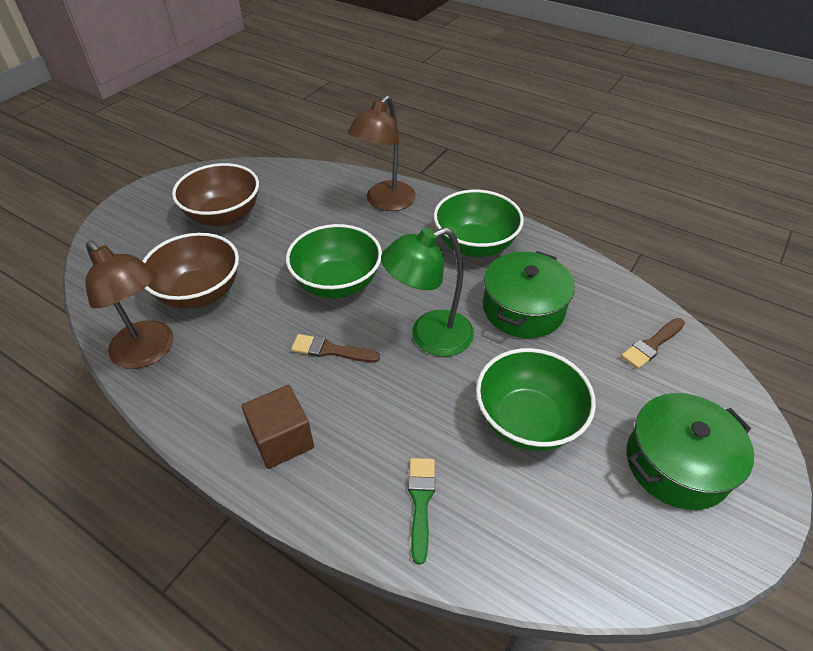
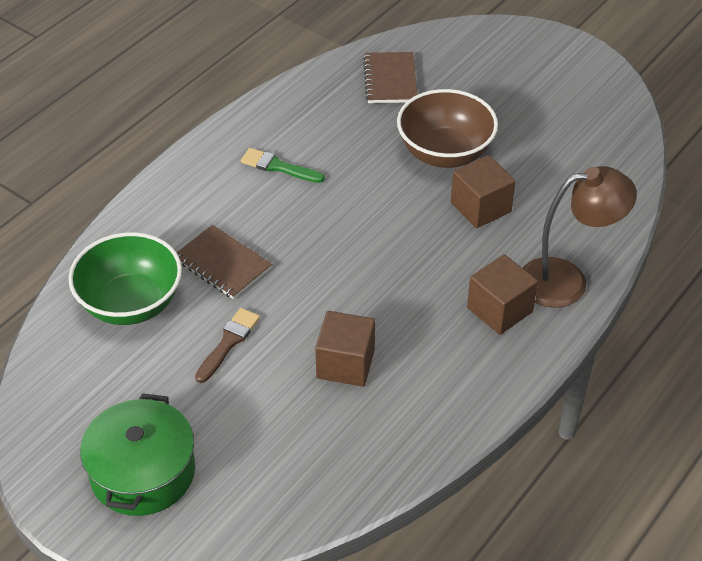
brown bowl: 2 -> 1
brown brush: 2 -> 1
brown cube: 1 -> 3
brown lamp: 2 -> 1
brown notebook: 0 -> 2
green bowl: 3 -> 1
green lamp: 1 -> 0
green pot: 2 -> 1

